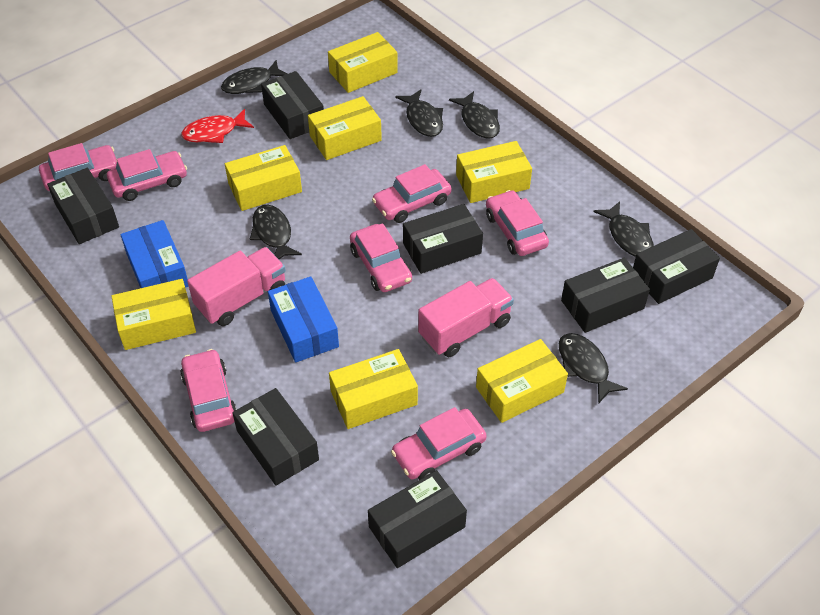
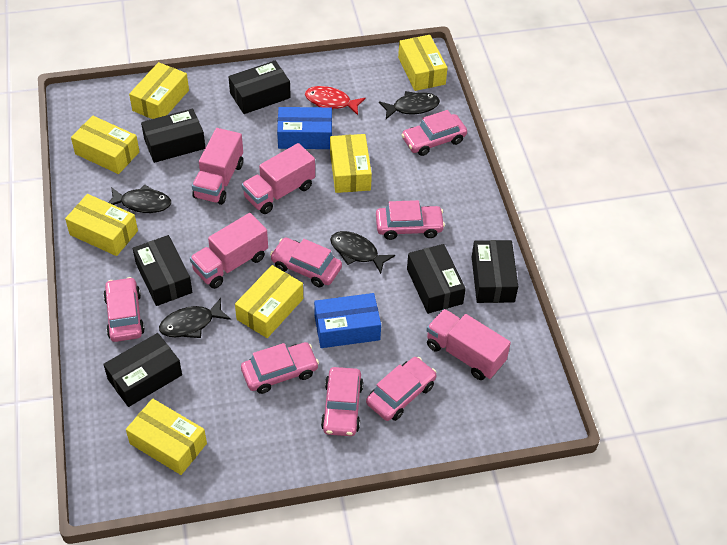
black box: 7 -> 6
black fish: 6 -> 4
pink truck: 2 -> 4

